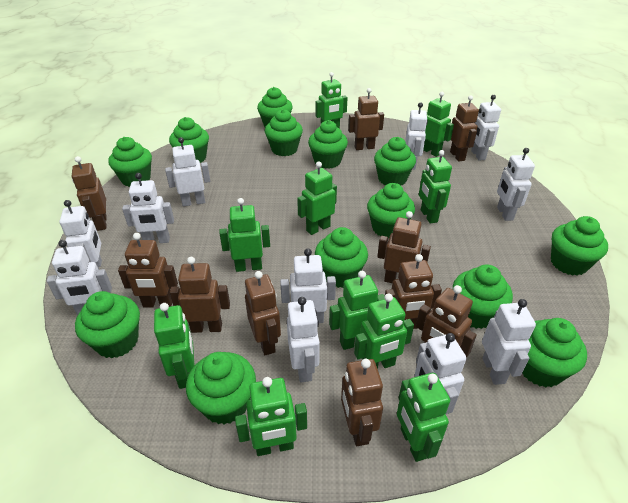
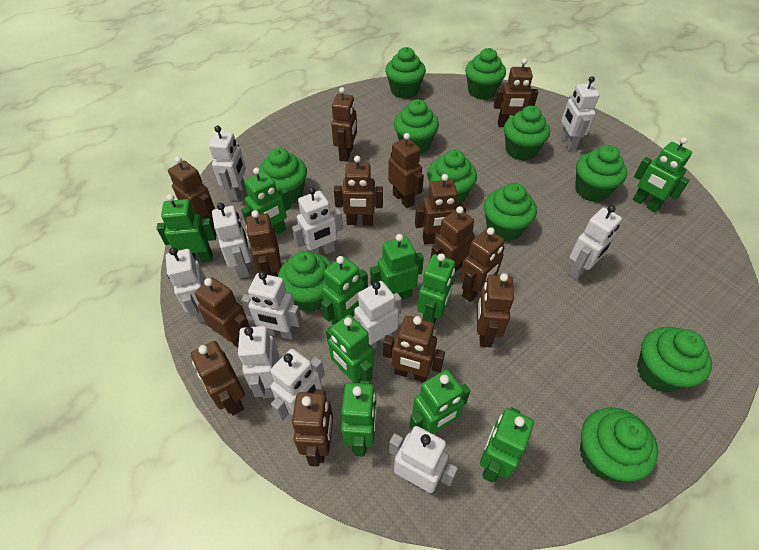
brown robot: 10 -> 14
green cupcake: 13 -> 11

